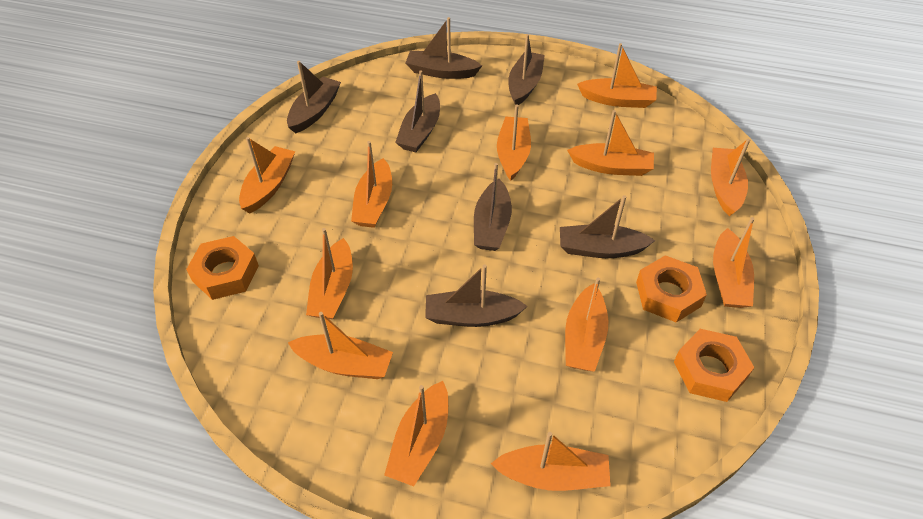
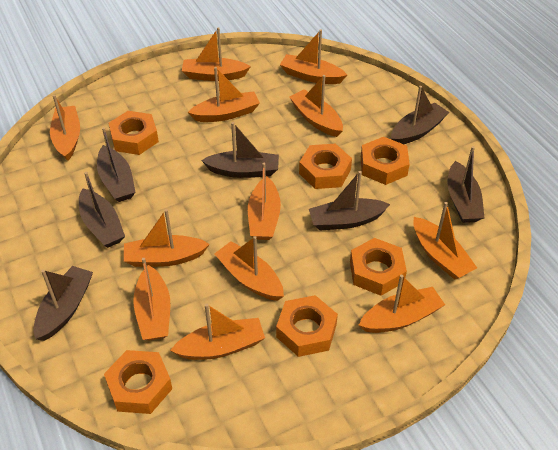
orange nut: 3 -> 6

